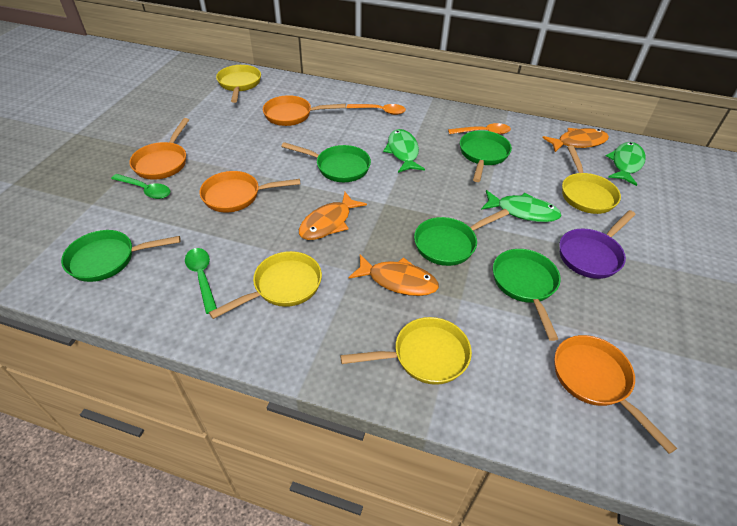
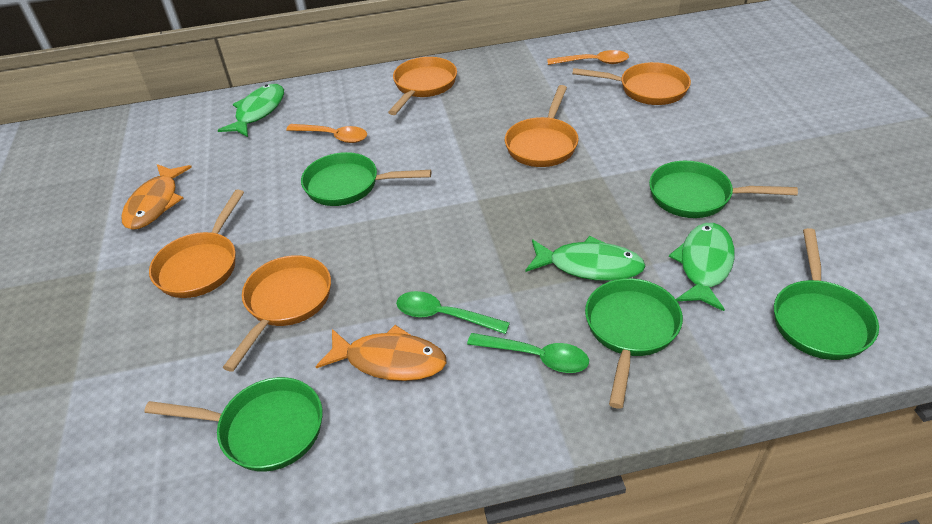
orange fish: 3 -> 2
orange pan: 4 -> 5
purple pan: 1 -> 0
yellow pan: 4 -> 0

